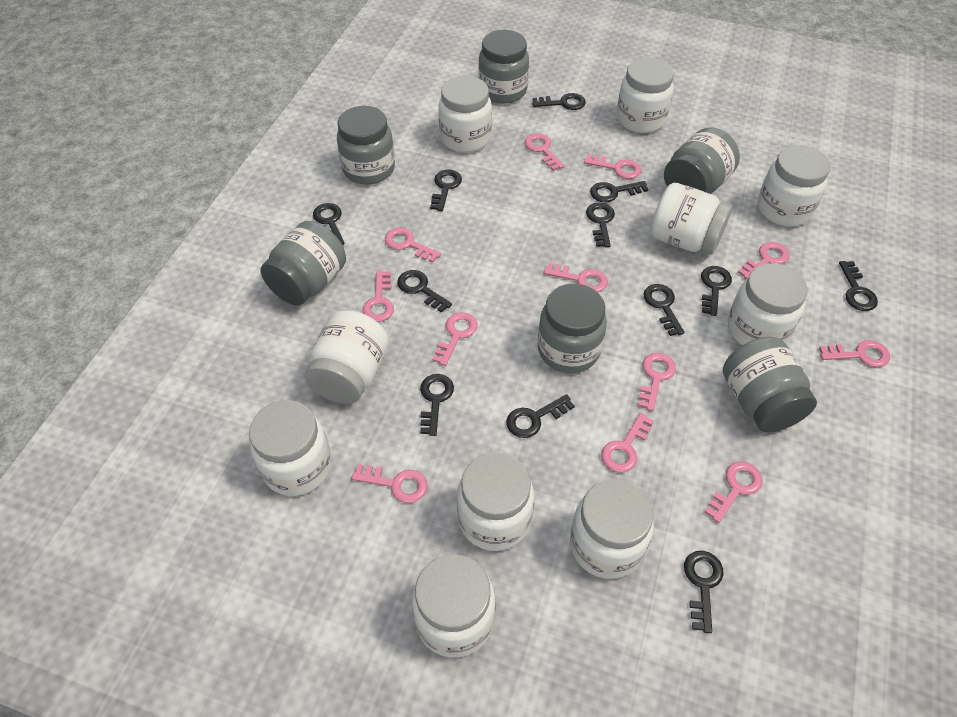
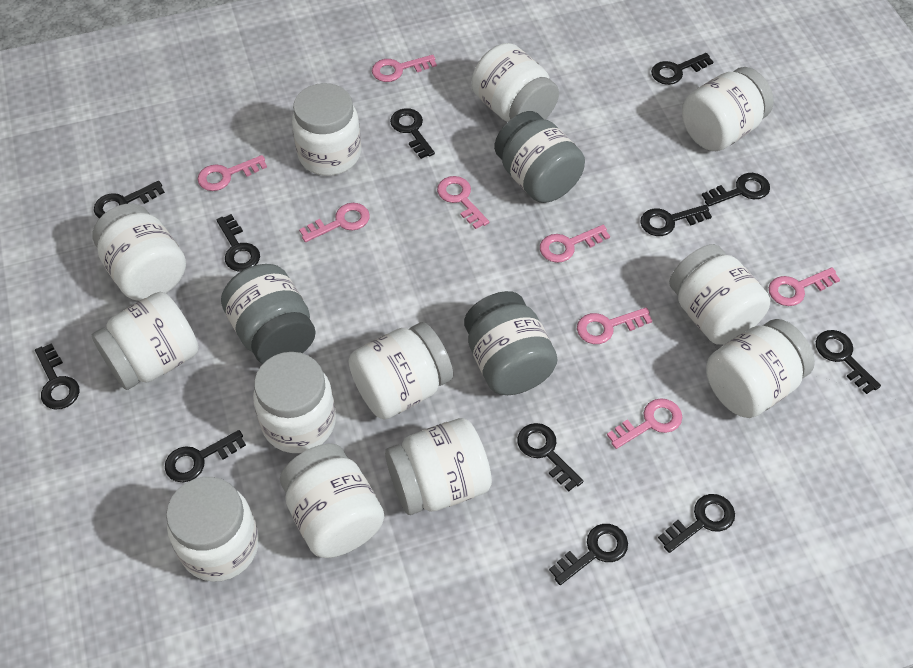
grey jar: 6 -> 3
pink key: 12 -> 8
white jar: 10 -> 12

